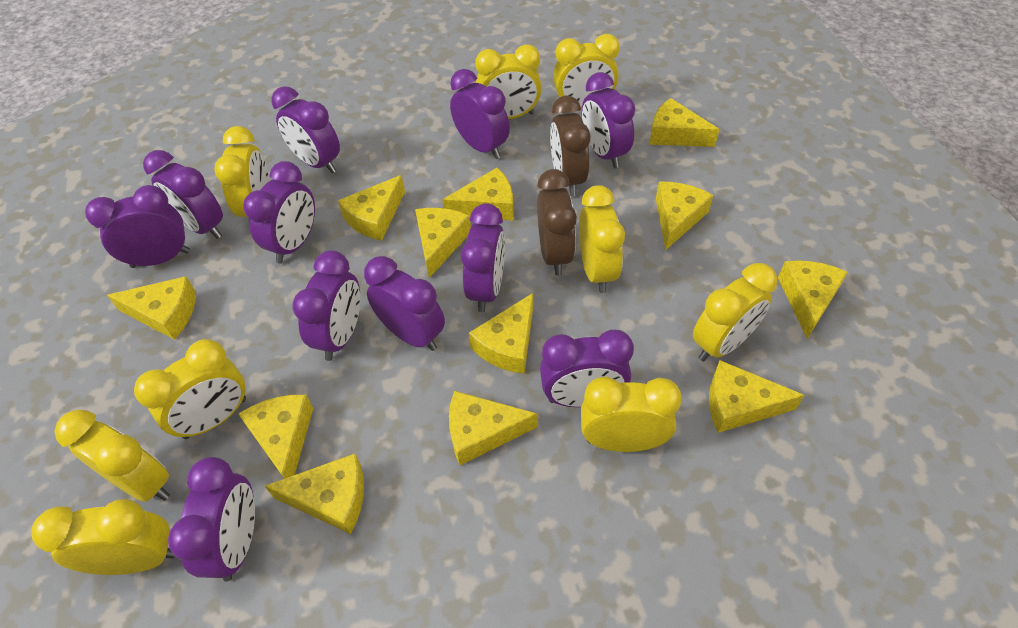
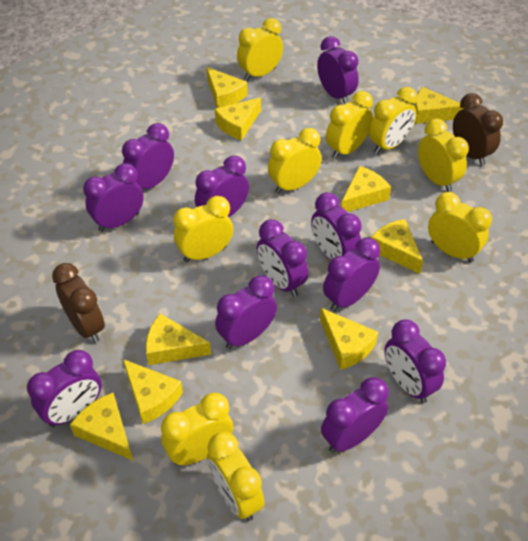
yellow cheese: 12 -> 9

